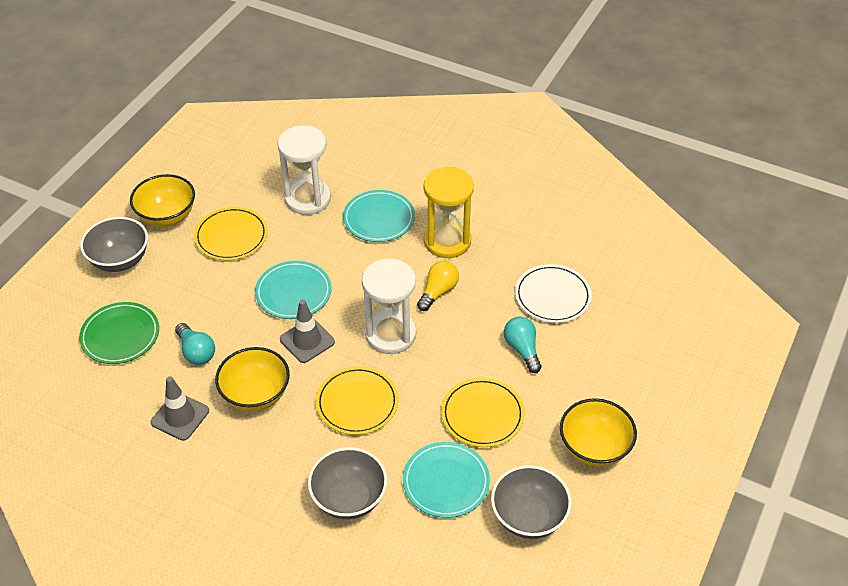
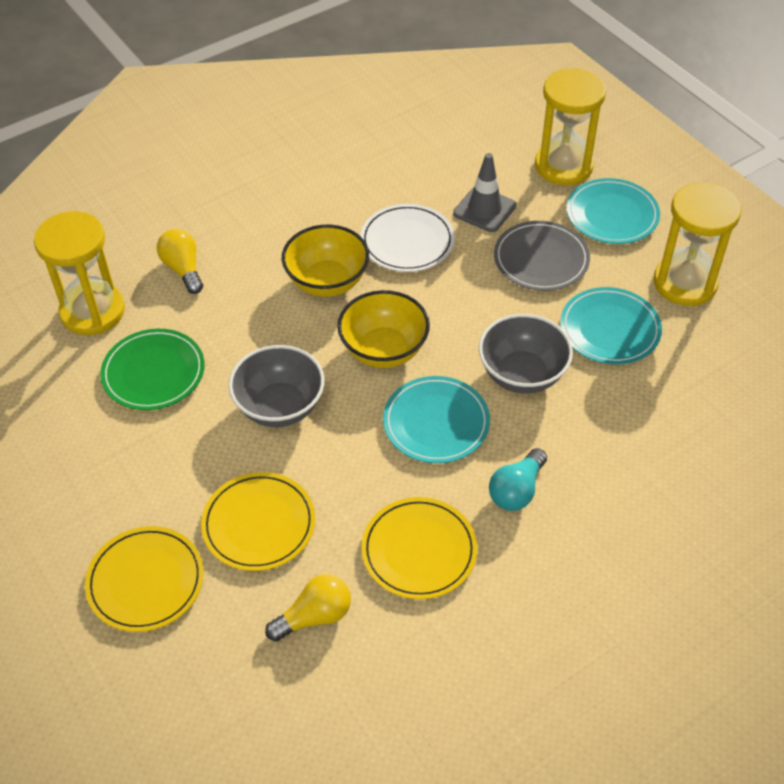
grey bowl: 3 -> 2
grey plate: 0 -> 1
grey traffic cone: 2 -> 1
turquoise light bulb: 2 -> 1
white hourglass: 2 -> 0
yellow bowl: 3 -> 2
yellow hourglass: 1 -> 3
yellow light bulb: 1 -> 2

